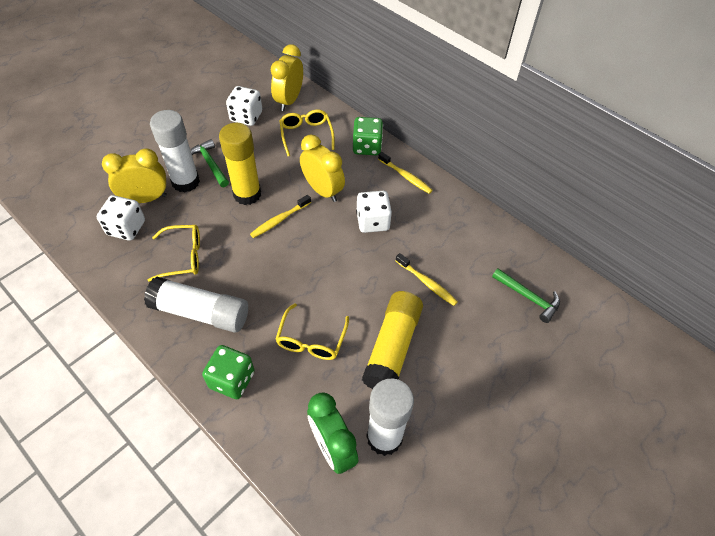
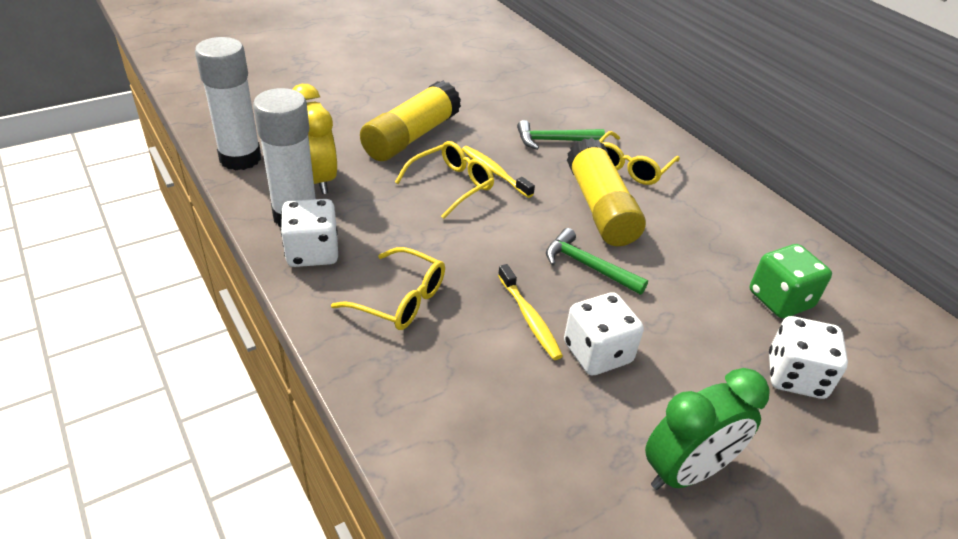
green dice: 2 -> 1
white glue stick: 3 -> 2
yellow clock: 3 -> 1
yellow toothbrush: 3 -> 2

